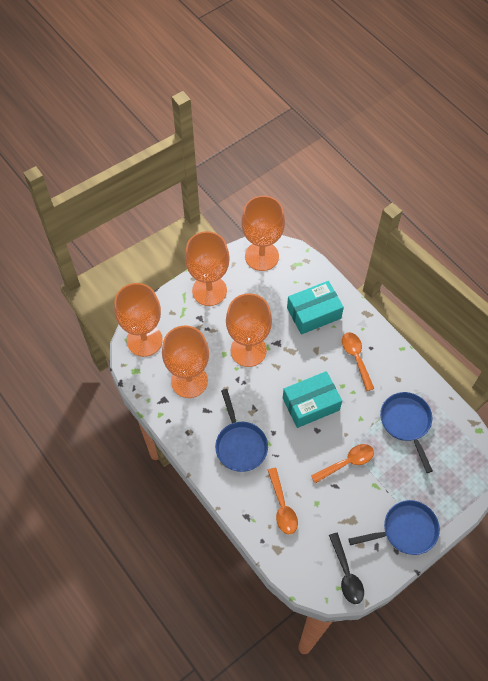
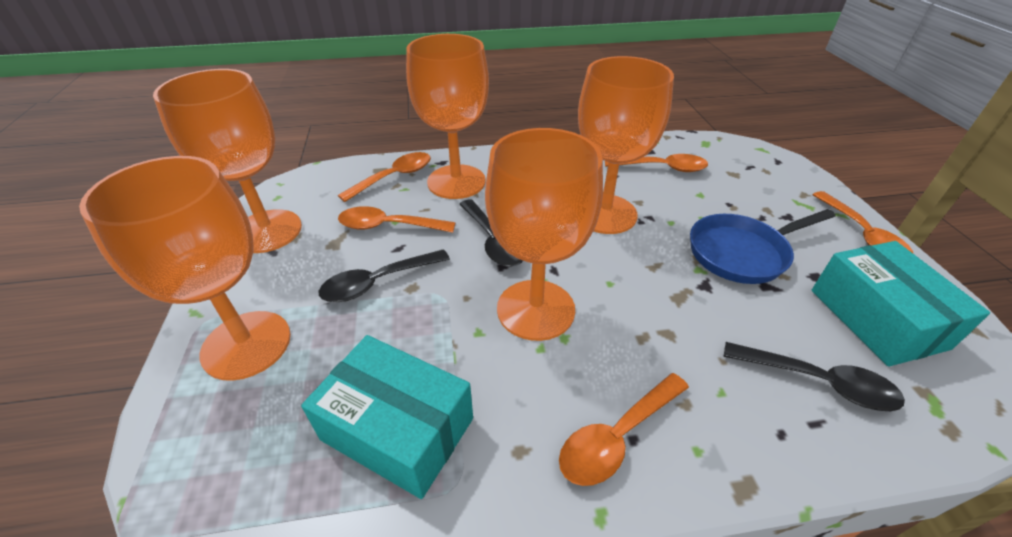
black spoon: 1 -> 3
blue pan: 3 -> 1
orange spoon: 3 -> 5

